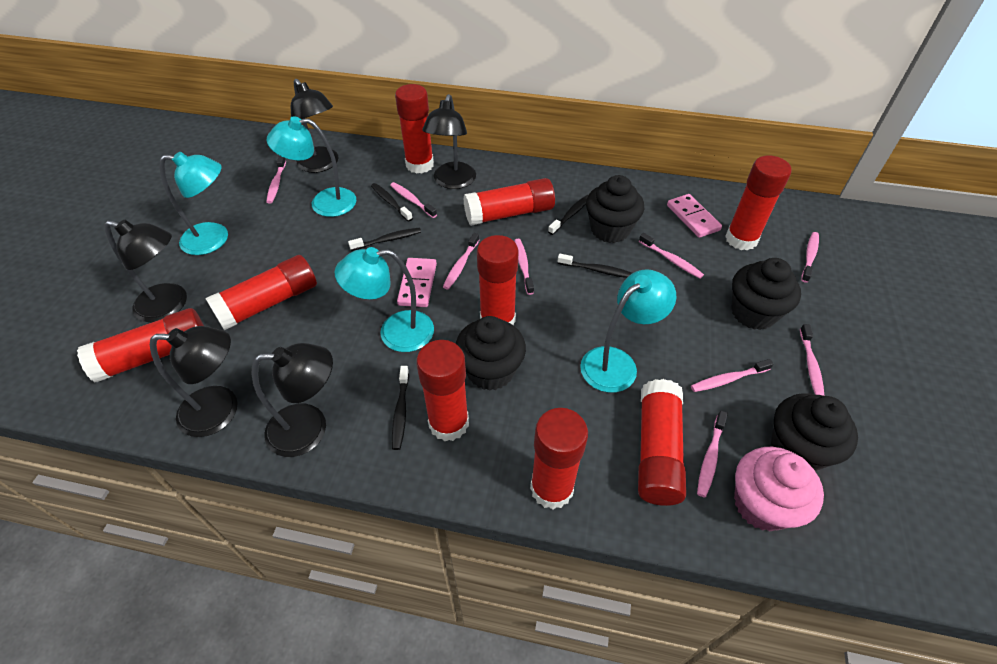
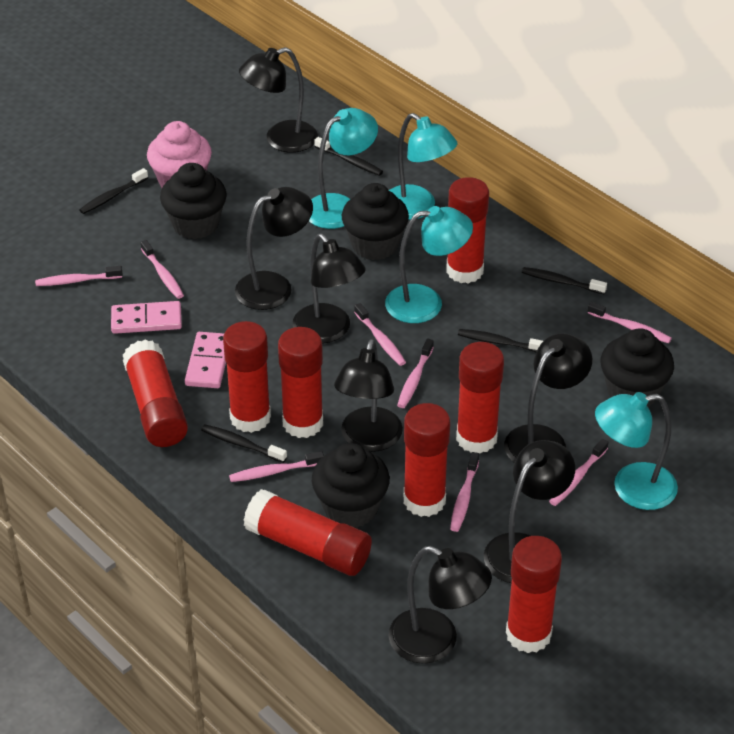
black lamp: 5 -> 7
pink toothbrush: 9 -> 8
red glue stick: 9 -> 8

